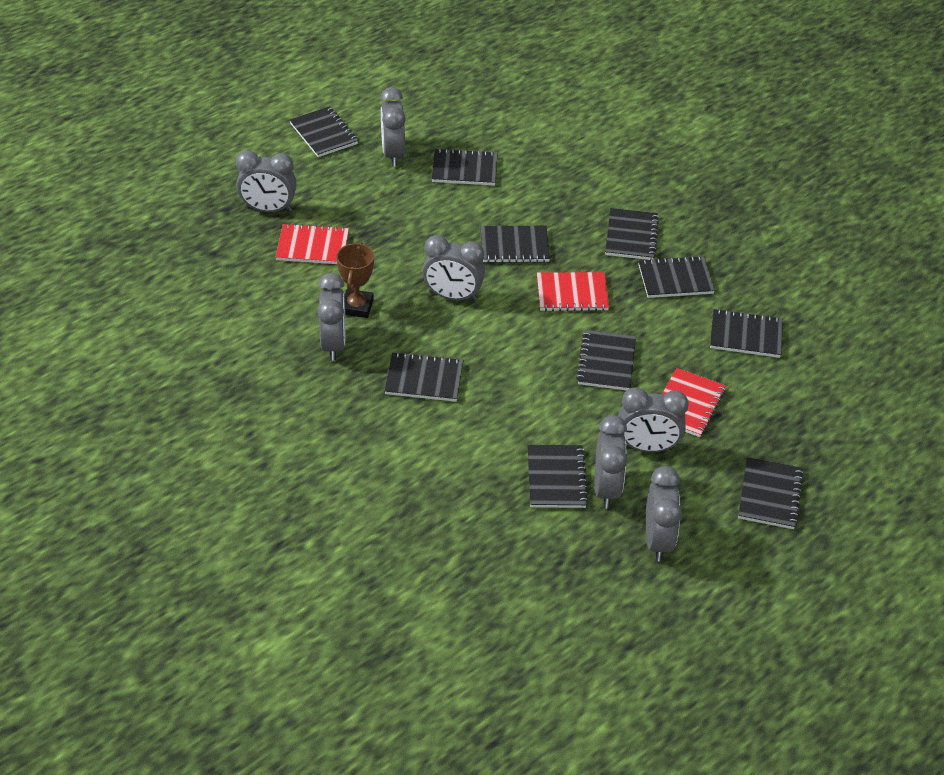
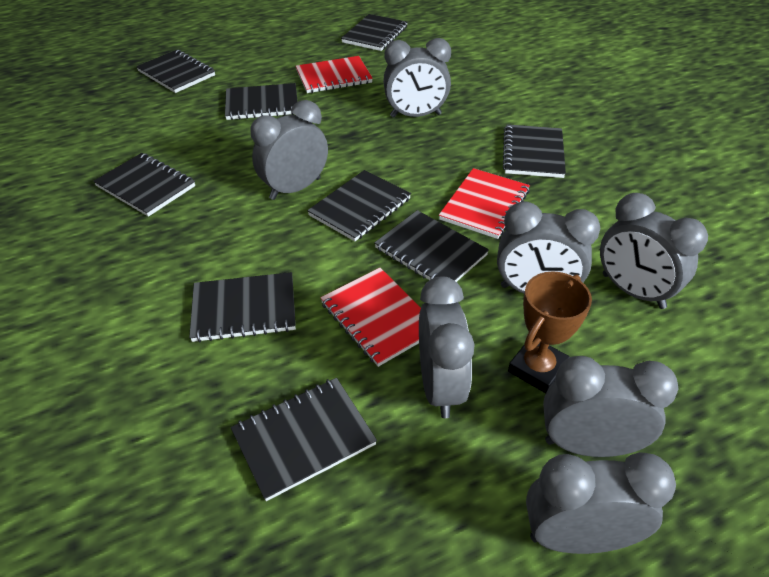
black notebook: 10 -> 9

